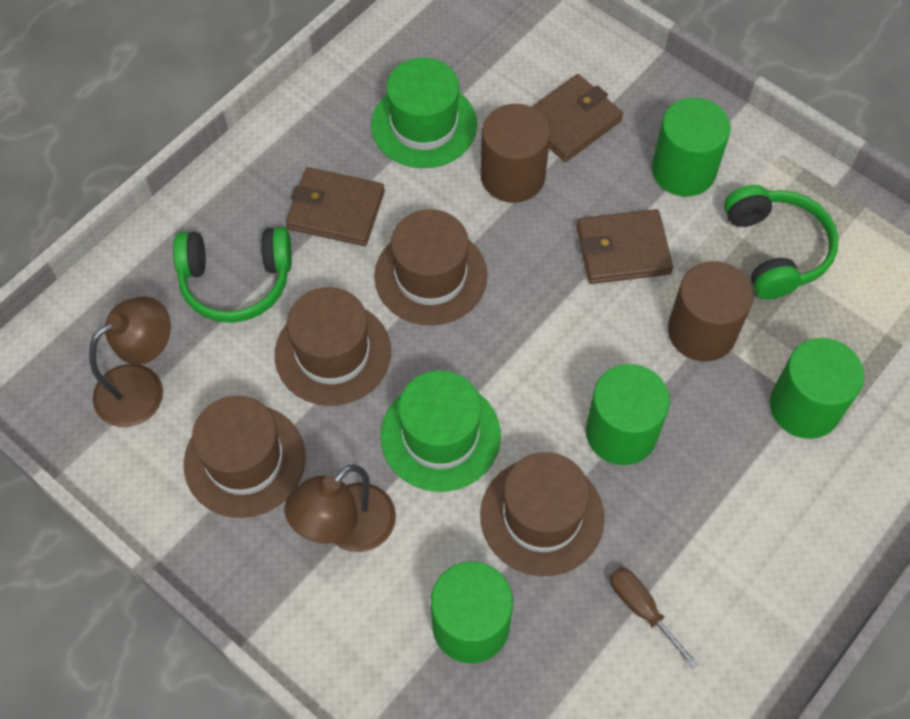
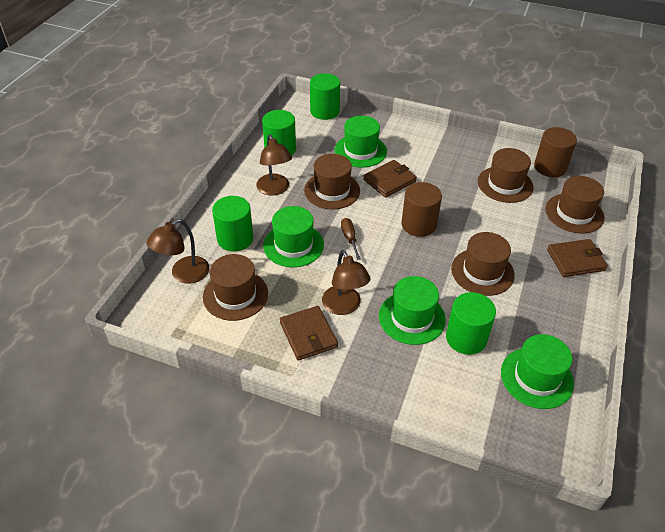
brown hat: 4 -> 5
brown lamp: 2 -> 3
green hat: 2 -> 4
green headphones: 2 -> 0

